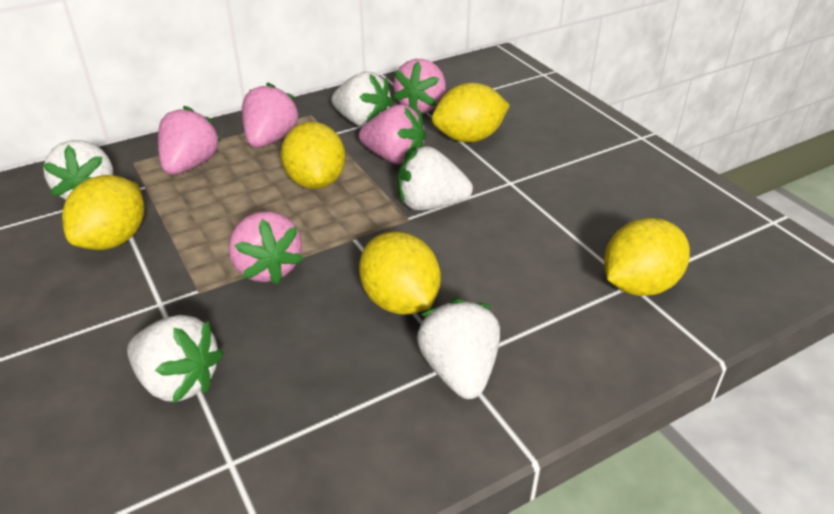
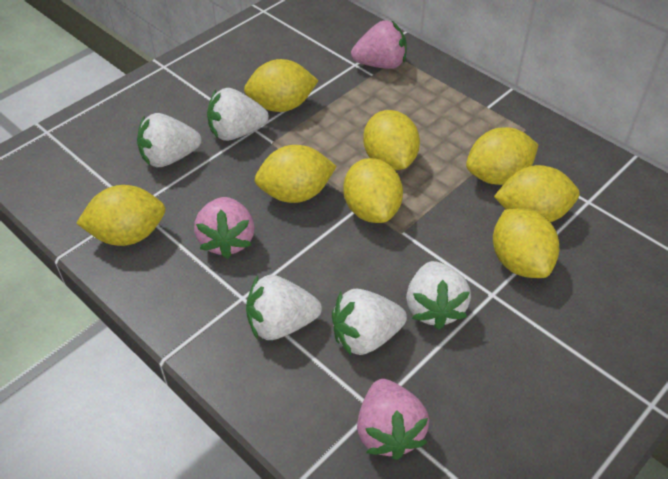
pink strawberry: 5 -> 3
yellow lemon: 5 -> 8

